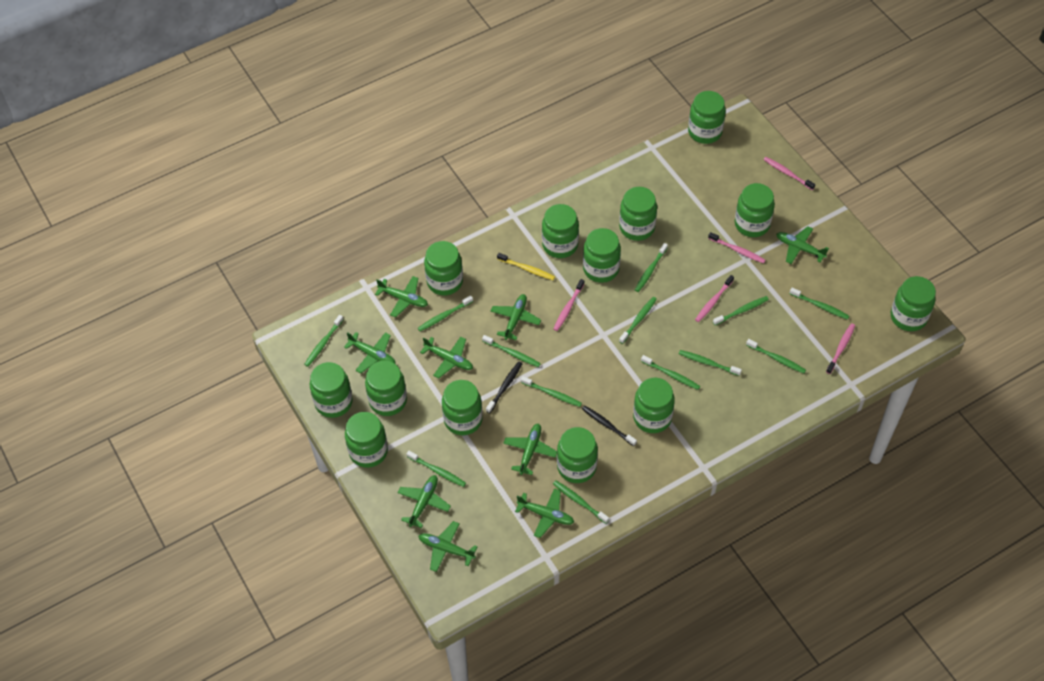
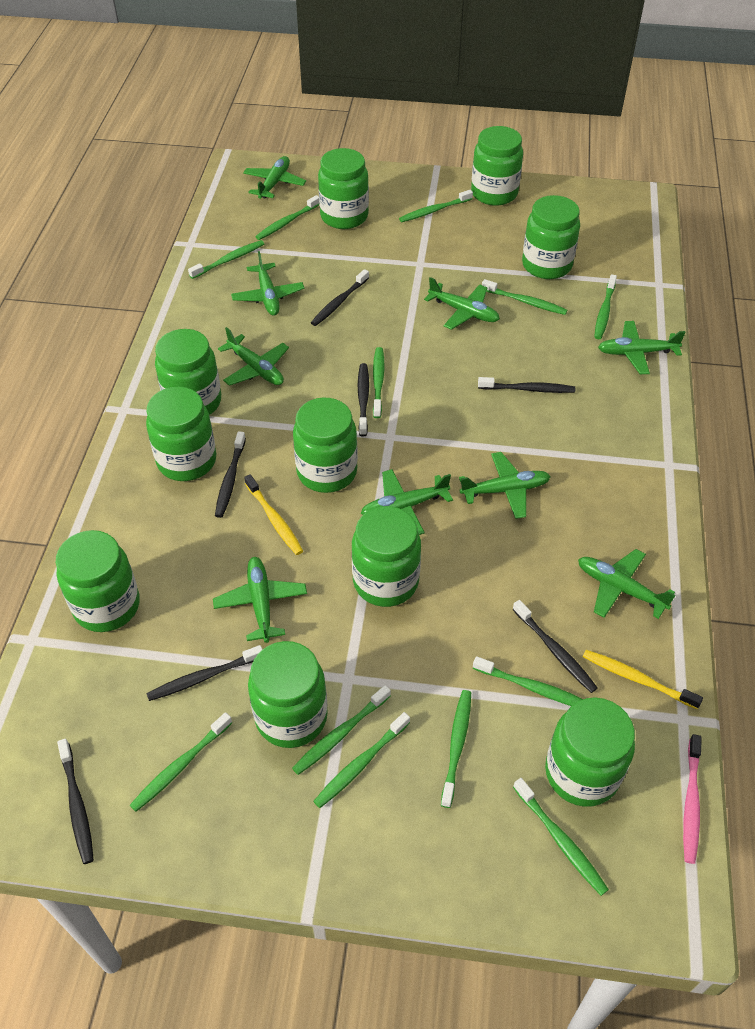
black toothbrush: 2 -> 7
green jar: 13 -> 10
green toothbrush: 13 -> 12
pink toothbrush: 5 -> 1
yellow toothbrush: 1 -> 2

